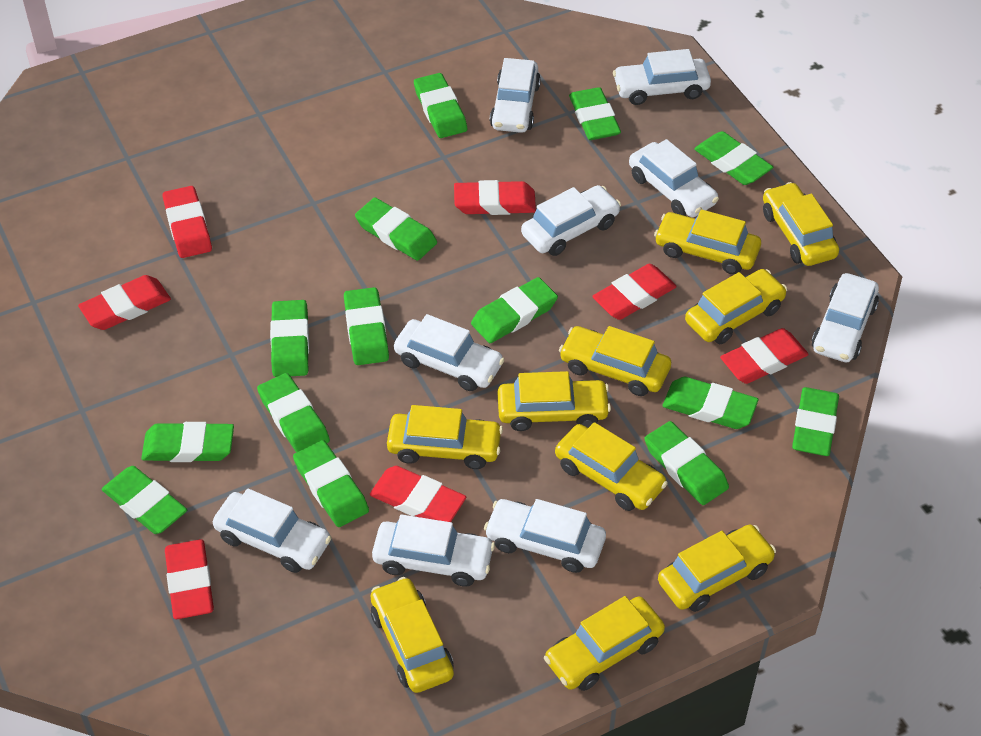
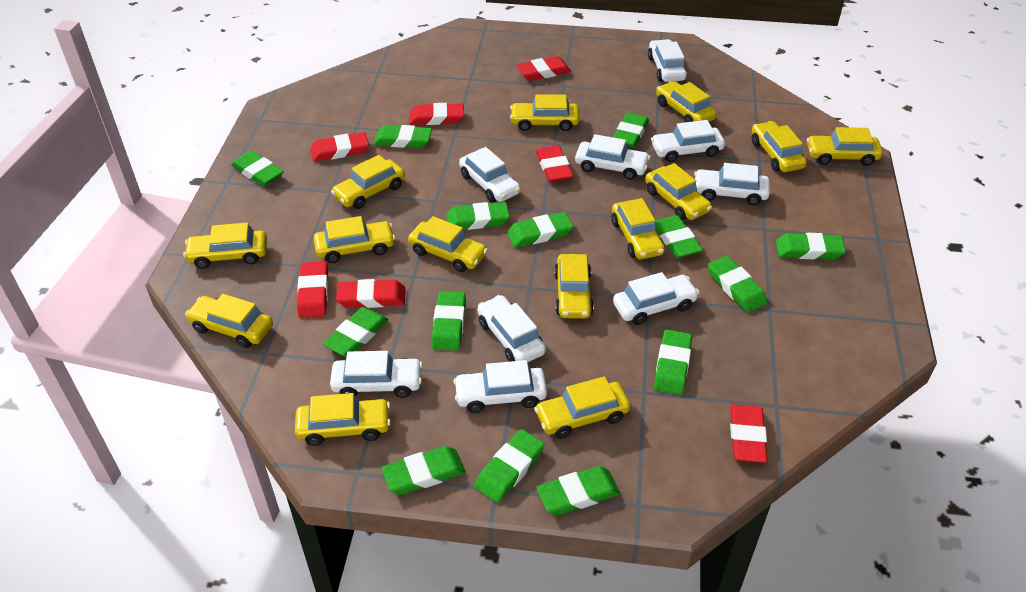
yellow car: 10 -> 14

